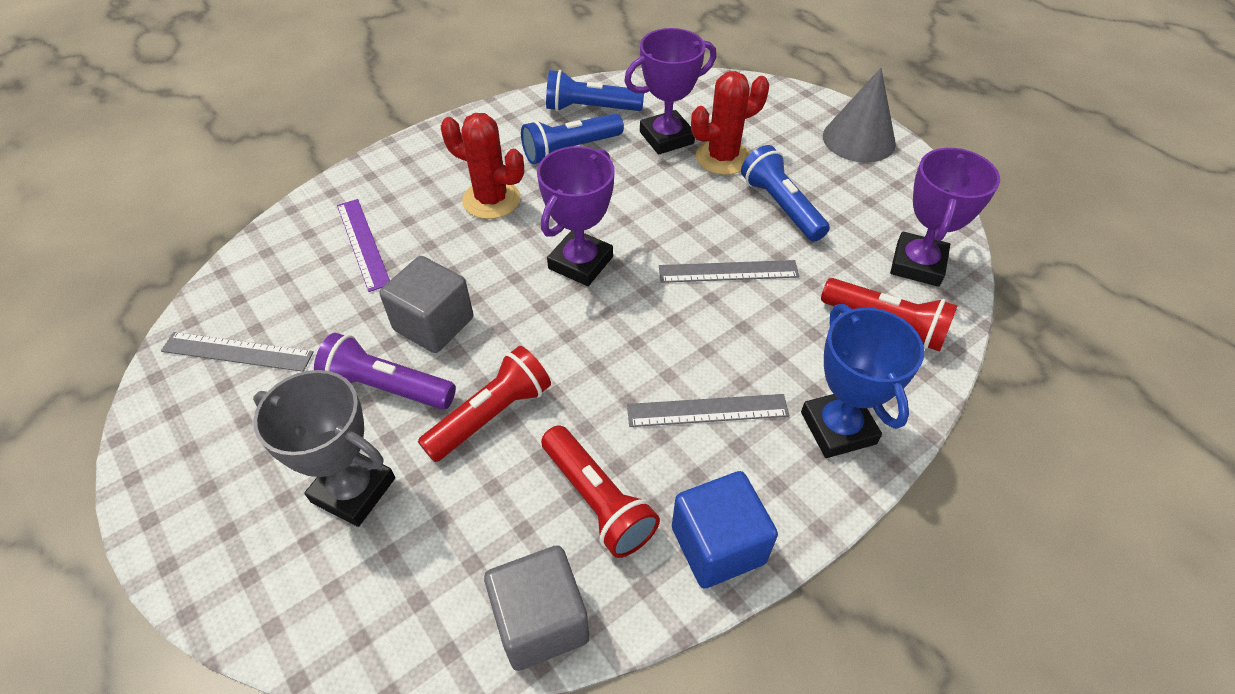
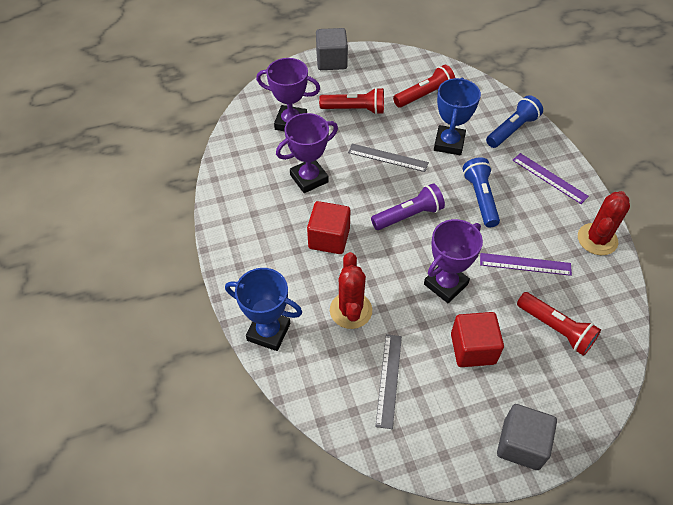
blue cube: 1 -> 0
blue flashlight: 3 -> 2
blue trophy: 1 -> 2
grey cone: 1 -> 0
grey ruler: 3 -> 2
grey trophy: 1 -> 0
purple ruler: 1 -> 2
red cube: 0 -> 2

